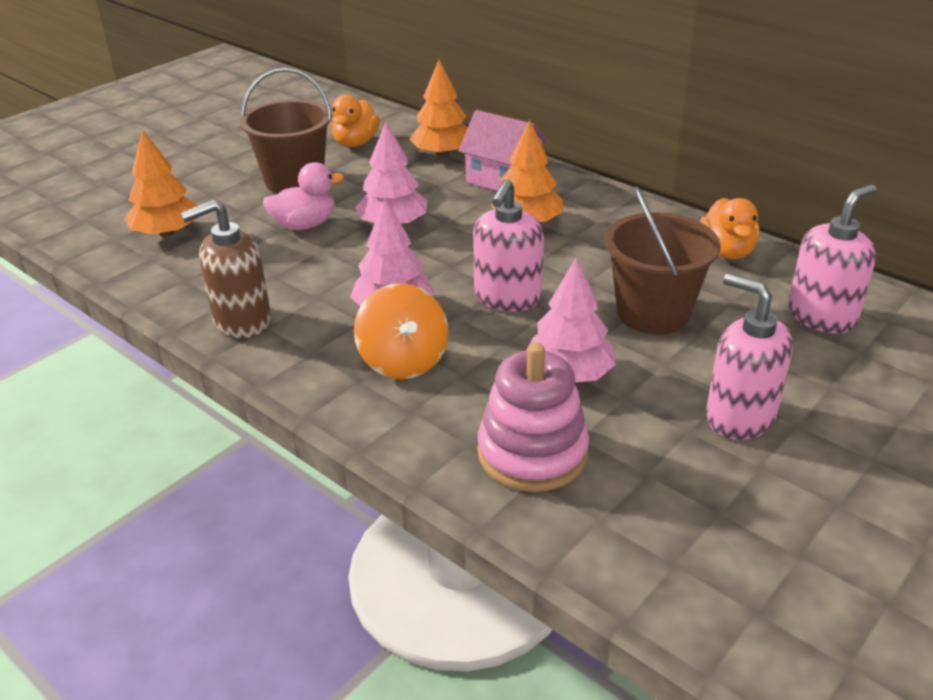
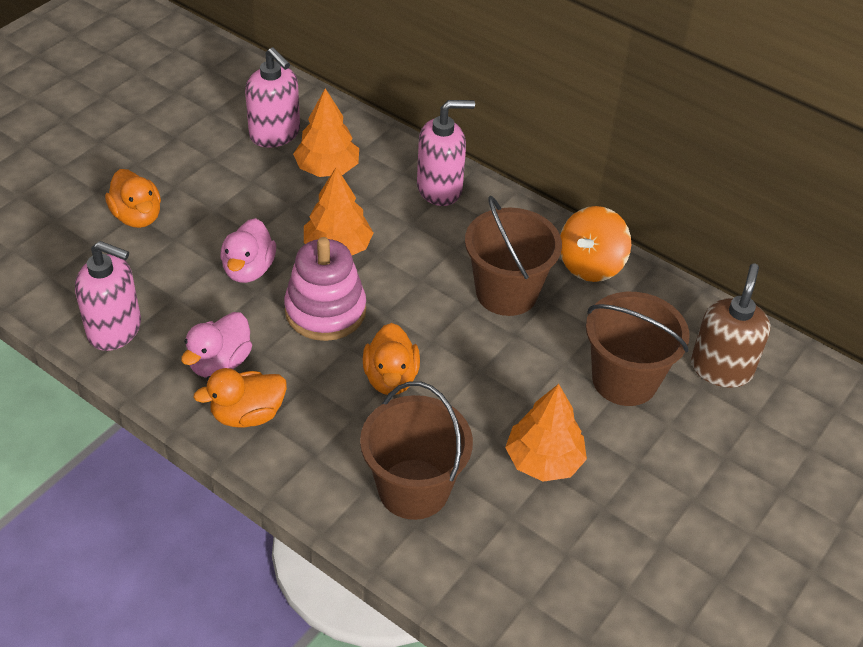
brown bucket: 2 -> 3
orange duck: 2 -> 3
pink duck: 1 -> 2
pink house: 1 -> 0
pink tree: 3 -> 0

